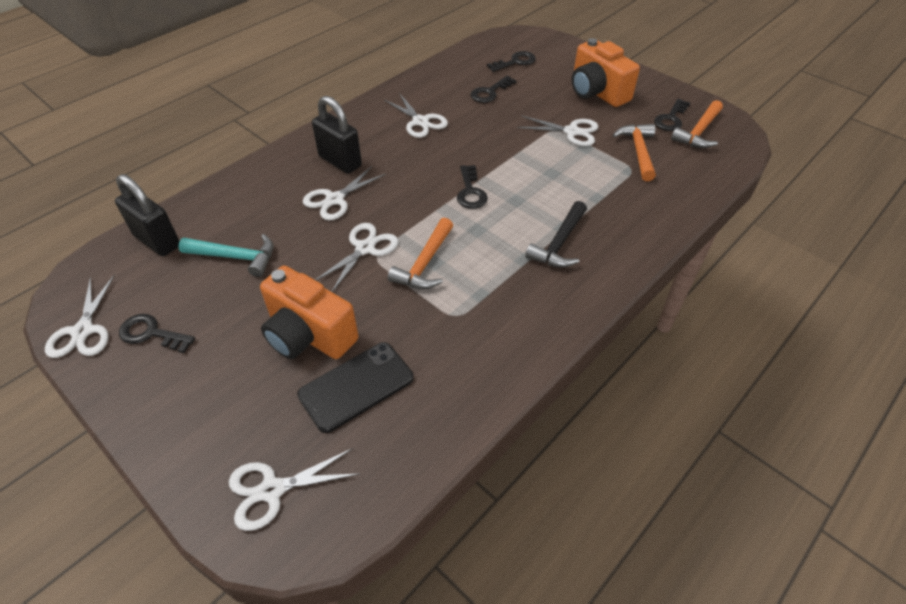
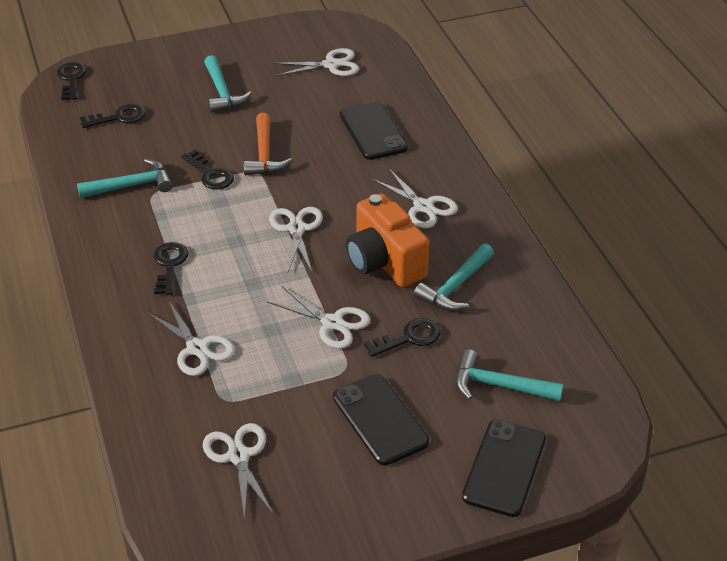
black hammer: 1 -> 0
black padlock: 2 -> 0
black phone: 1 -> 3
orange camera: 2 -> 1
orange hammer: 3 -> 1
turquoise hammer: 1 -> 4

